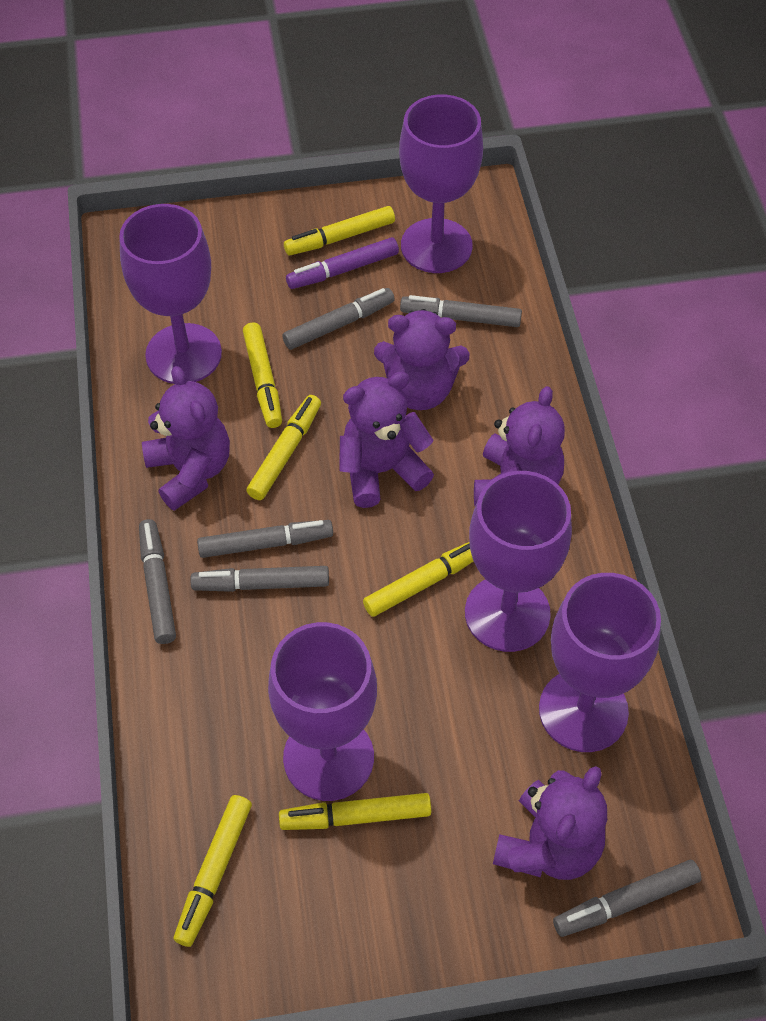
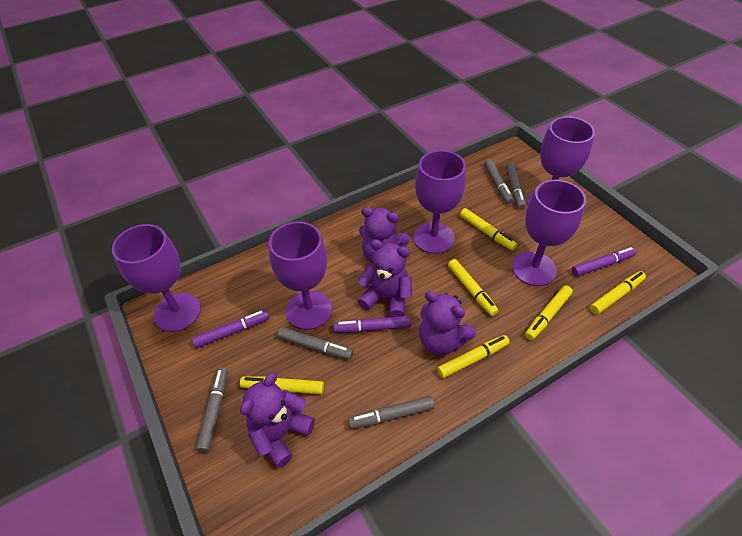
grey marker: 6 -> 5
purple marker: 1 -> 3
purple teddy bear: 5 -> 4

